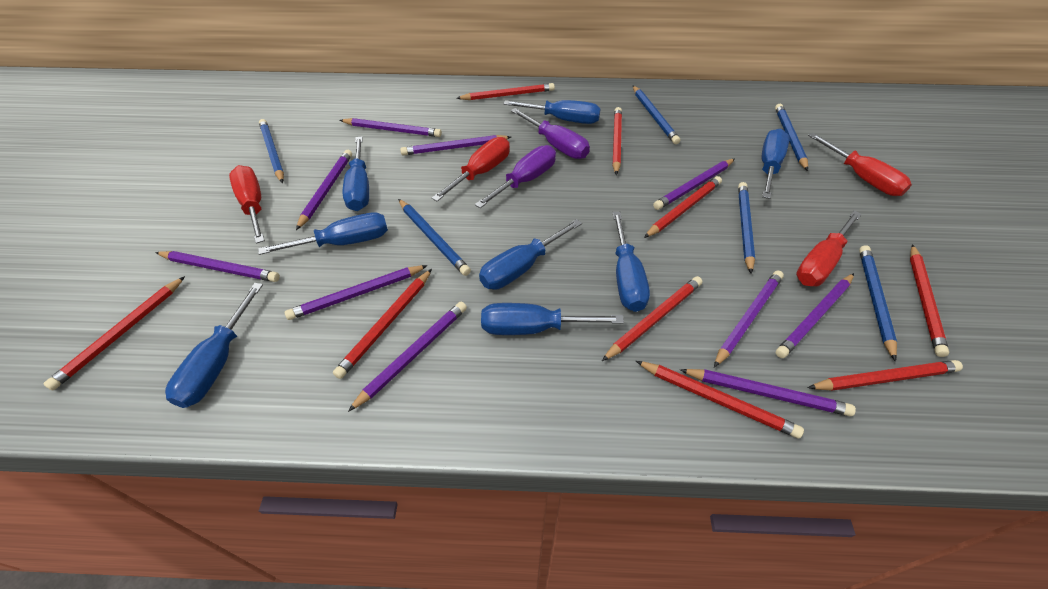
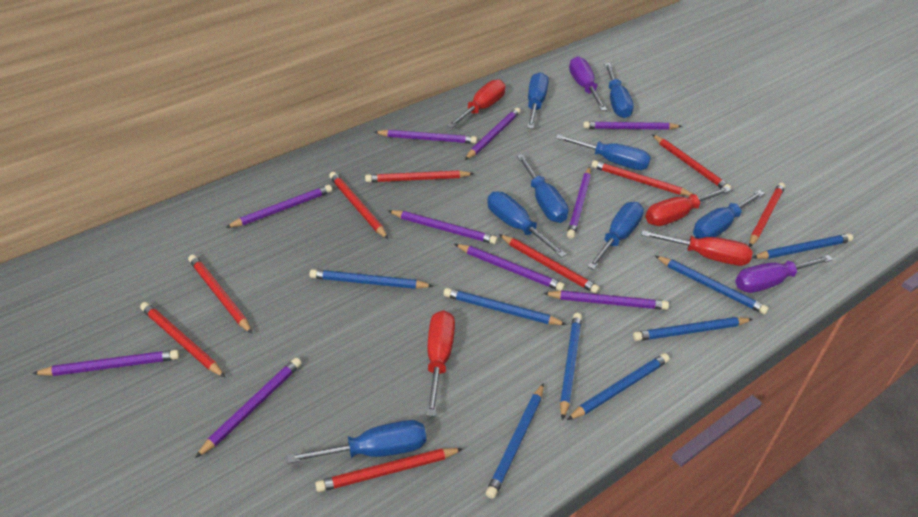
blue pencil: 6 -> 8

